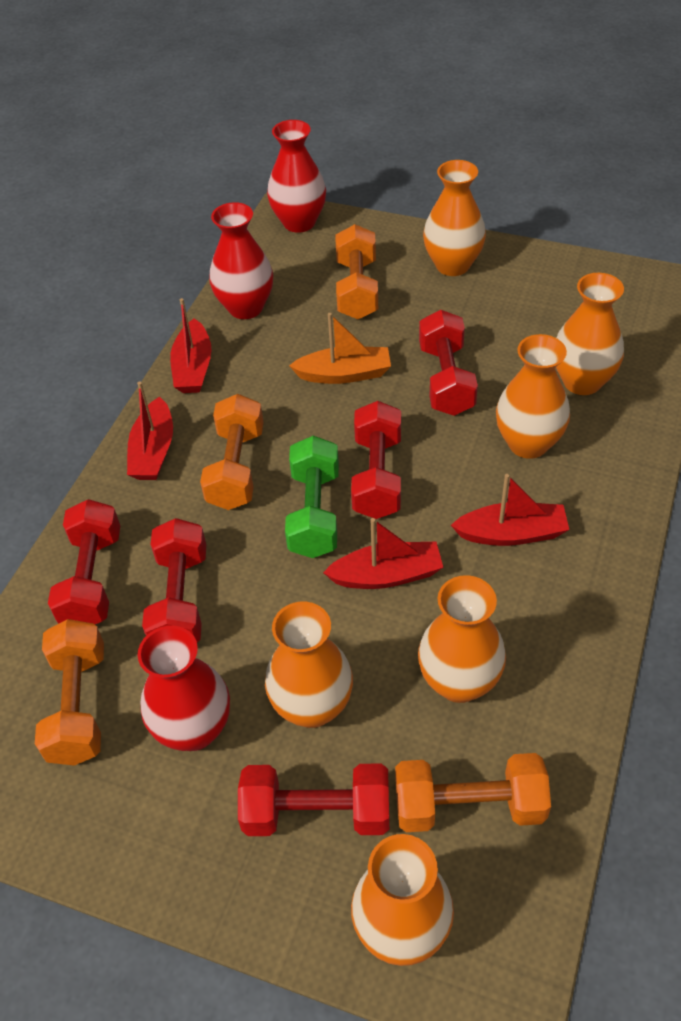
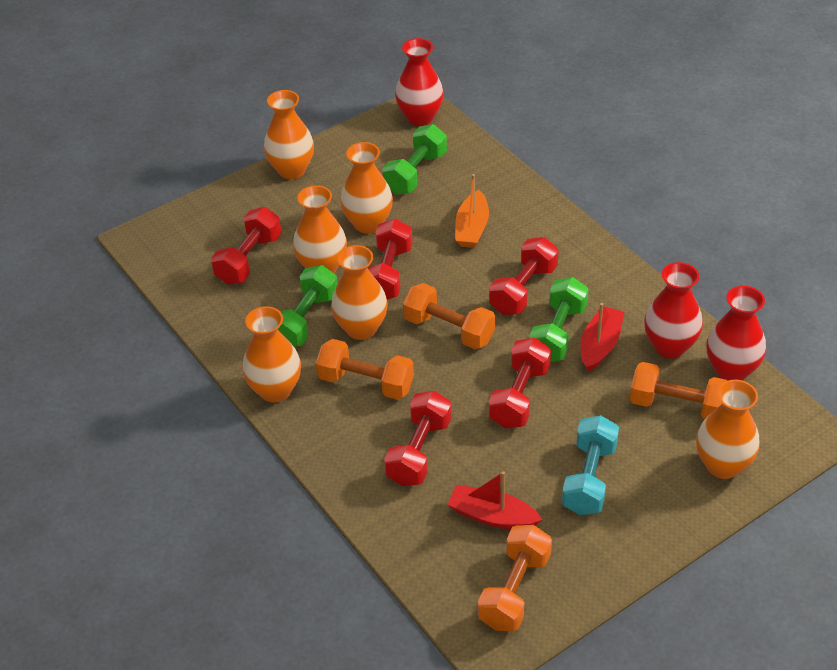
green dumbbell: 1 -> 3
red boat: 4 -> 2
turquoise dumbbell: 0 -> 1

